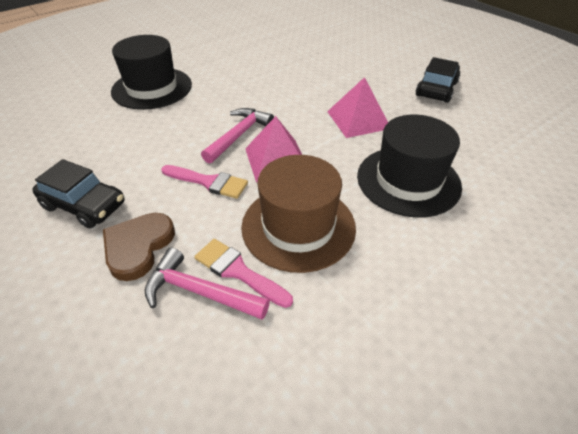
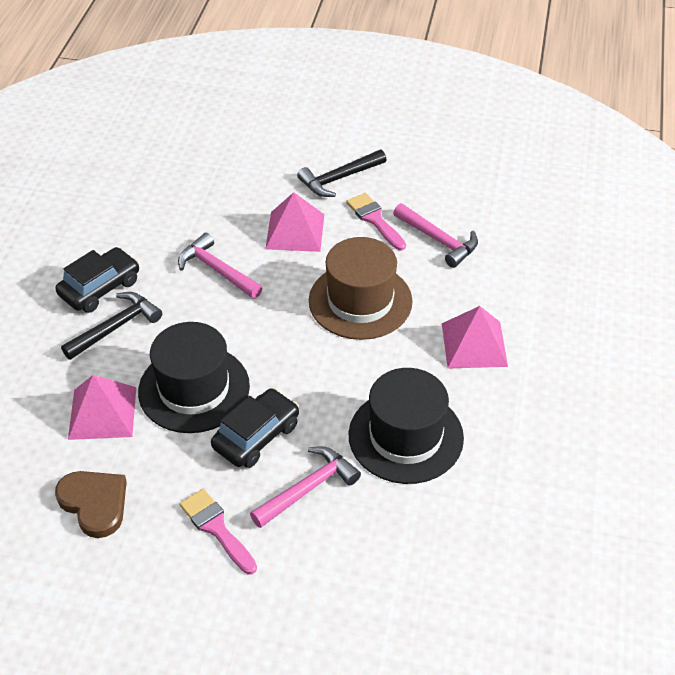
black hammer: 0 -> 2
pink hammer: 2 -> 3
pink pyramid: 2 -> 3

